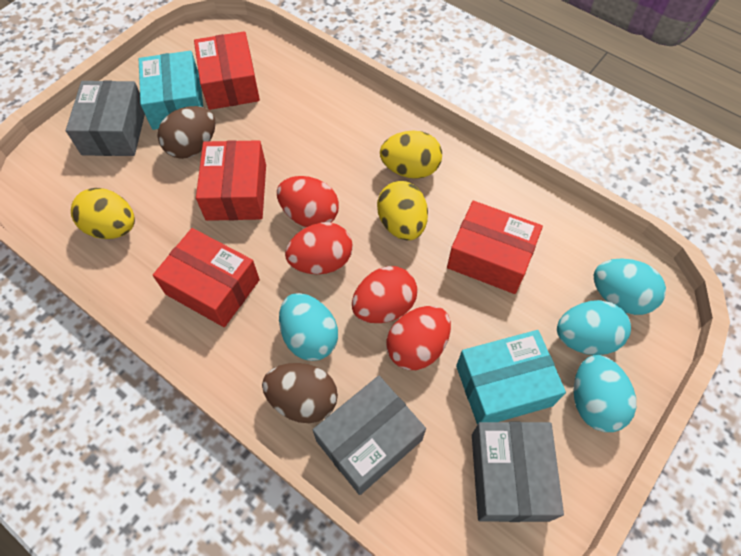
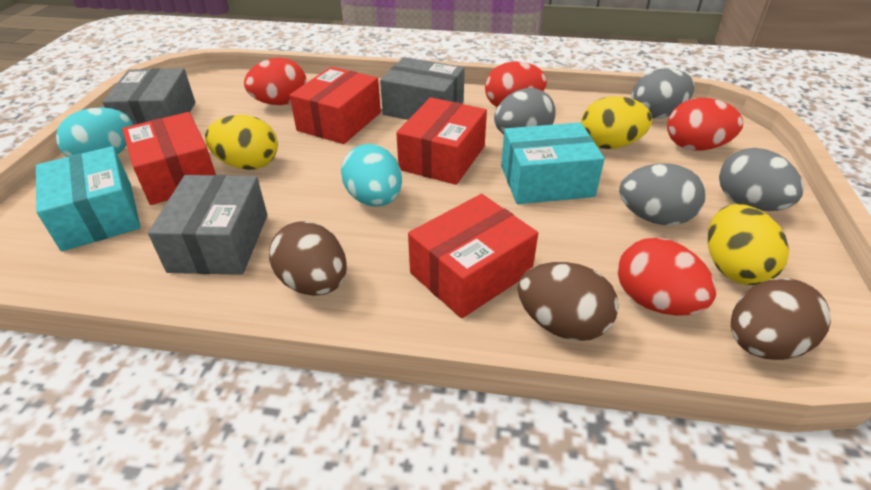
brown egg: 2 -> 3
grey egg: 0 -> 4
turquoise egg: 4 -> 2

